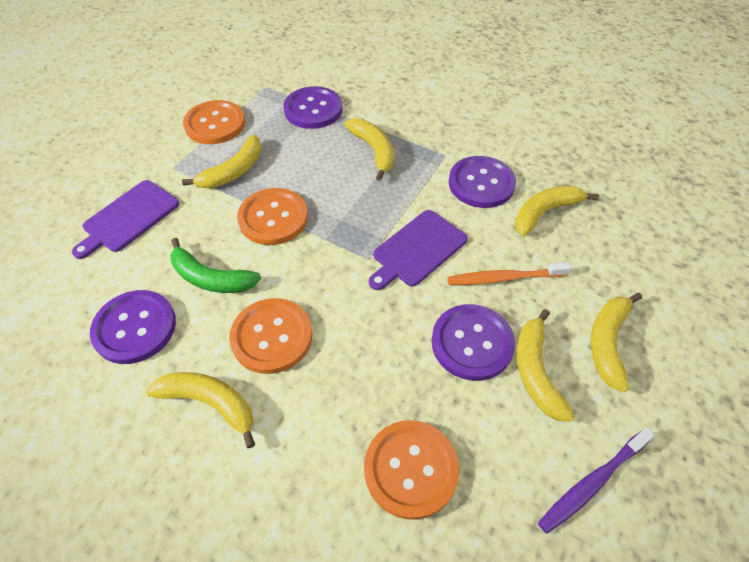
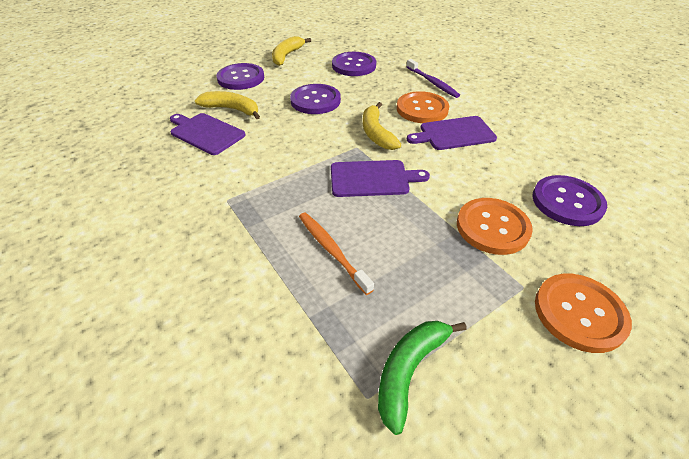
orange button: 4 -> 3
purple cutting board: 2 -> 3
yellow banana: 6 -> 3

